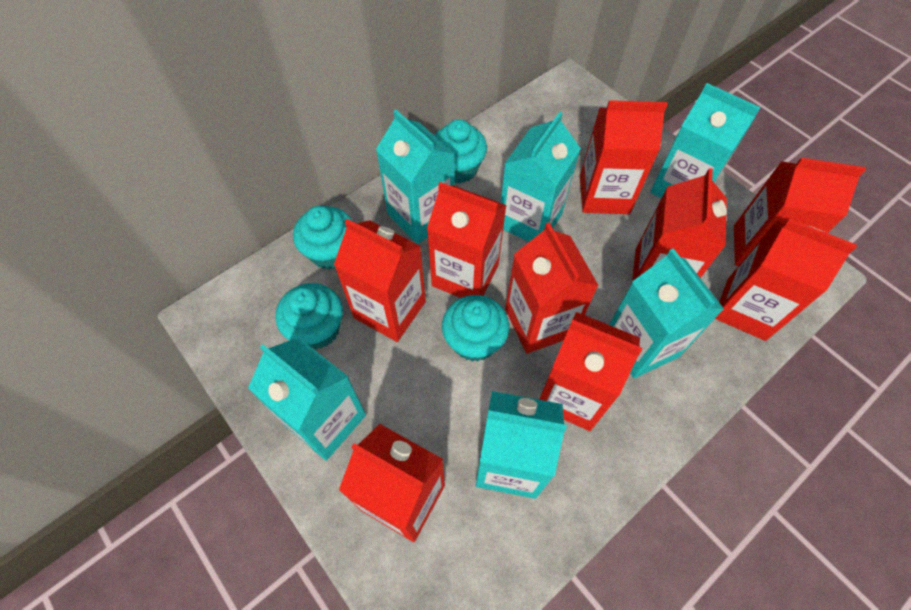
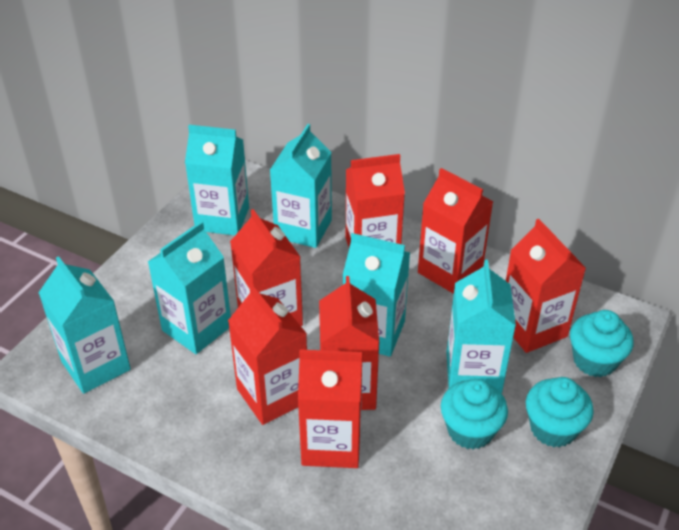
red carton: 9 -> 7
turquoise cupcake: 4 -> 3

